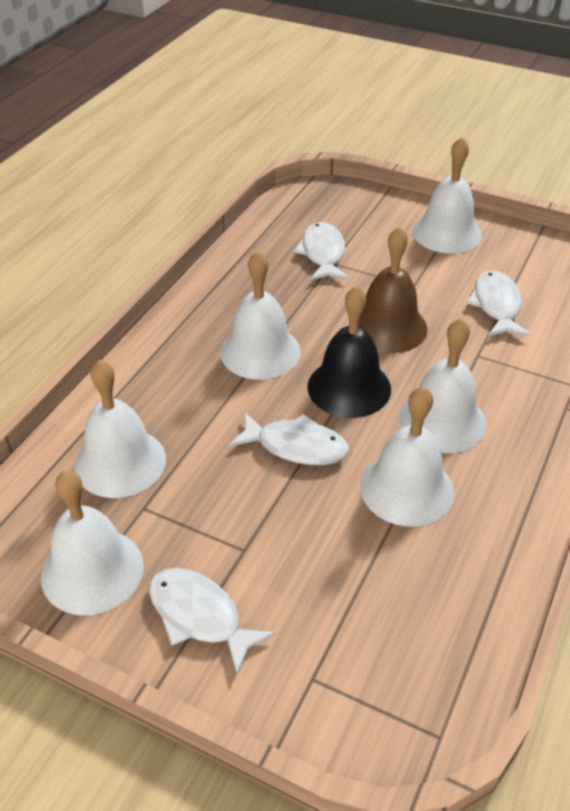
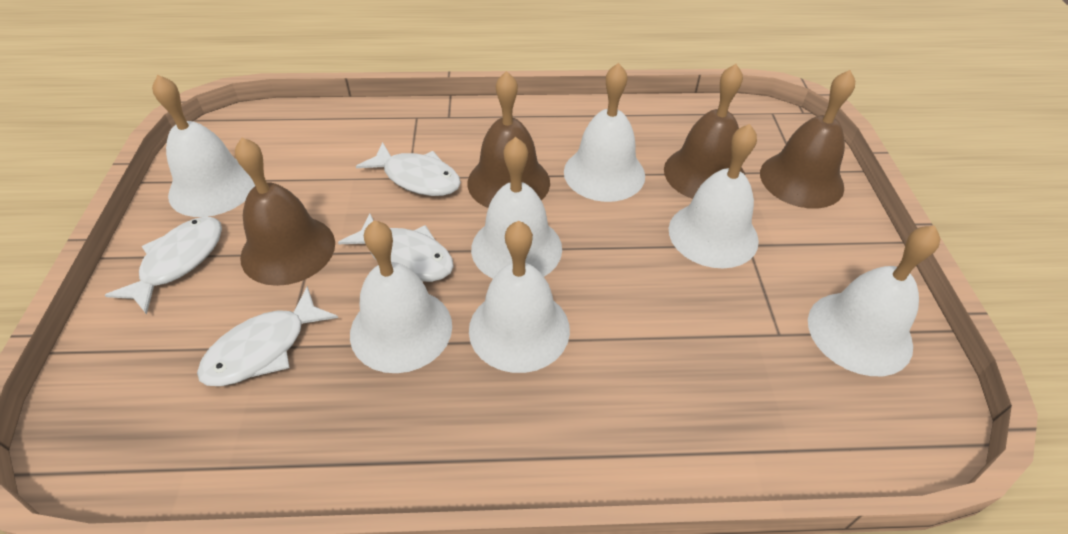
black bell: 1 -> 0
brown bell: 1 -> 4
white bell: 6 -> 7

